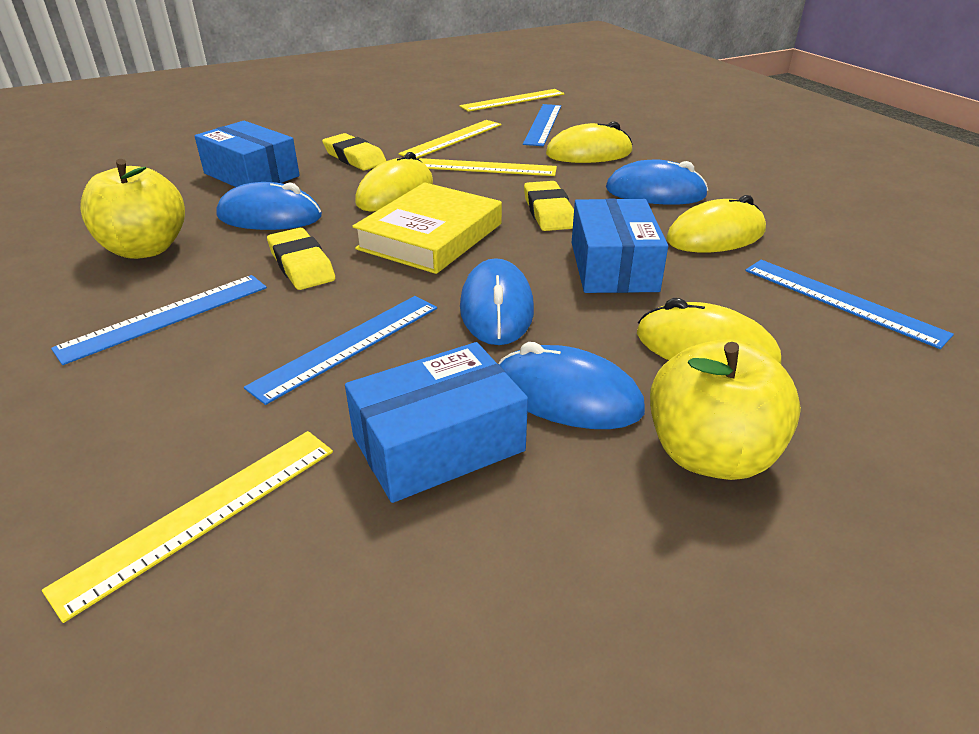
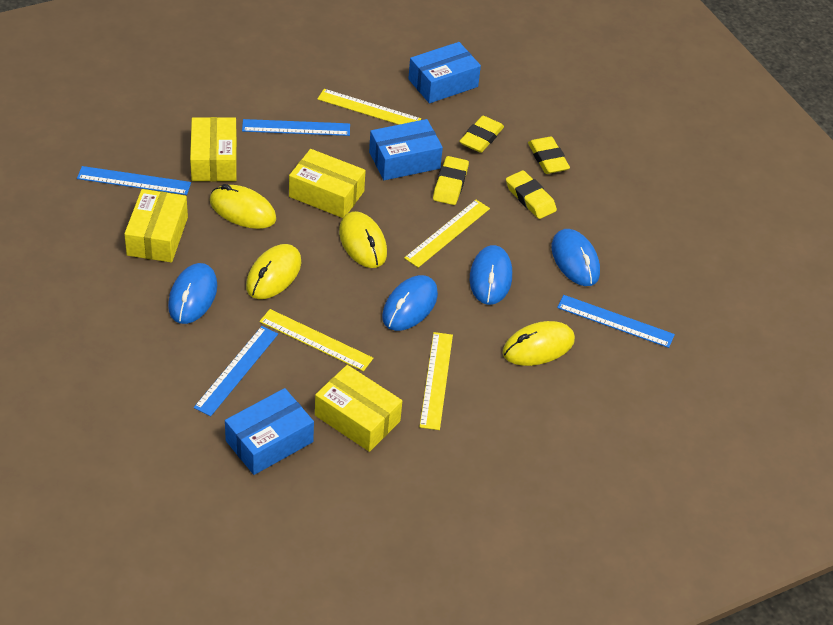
yellow apple: 2 -> 0
yellow book: 1 -> 0
yellow box: 0 -> 4
yellow eraser: 3 -> 4

